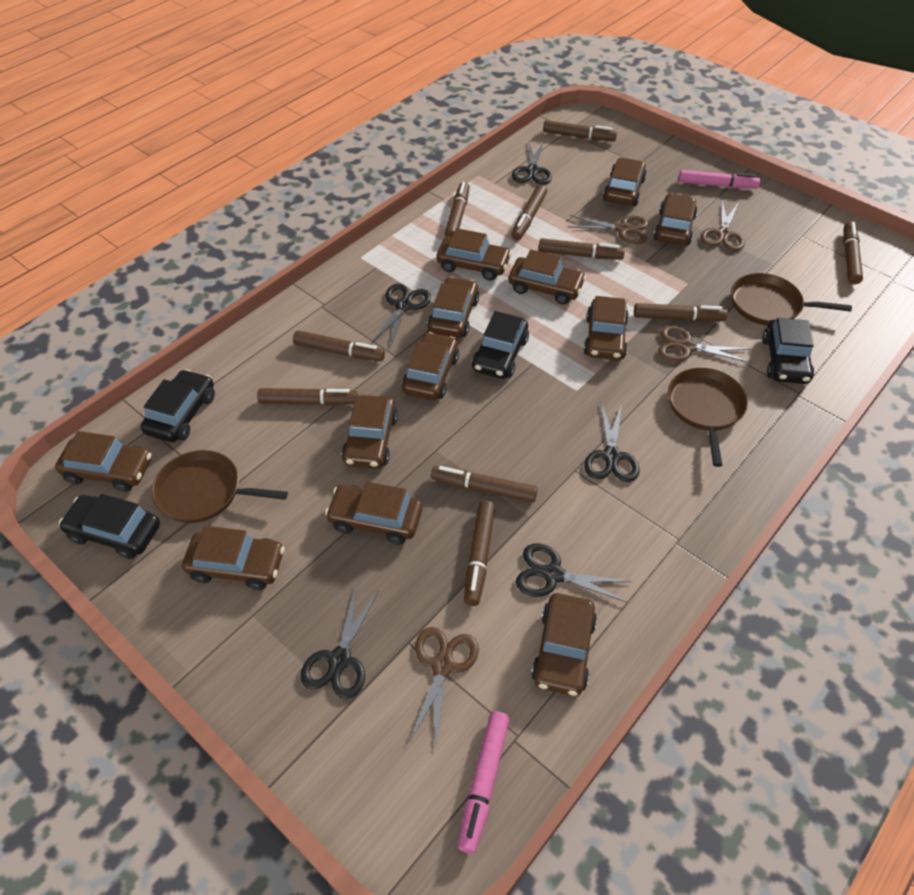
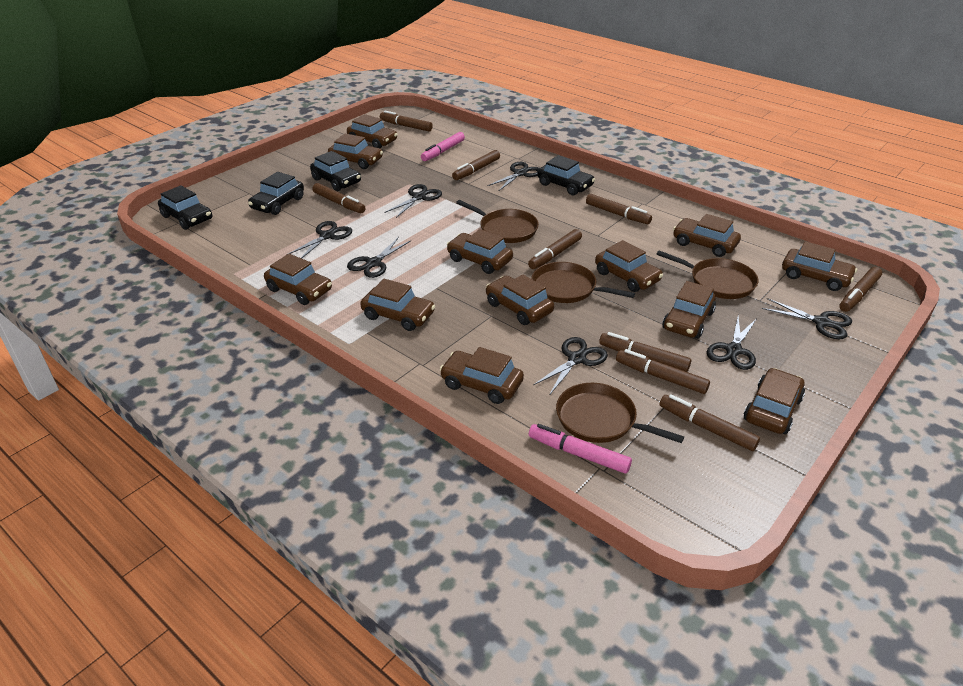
black scissors: 5 -> 7
brown marker: 10 -> 9
brown pan: 3 -> 4
brown scissors: 4 -> 0

